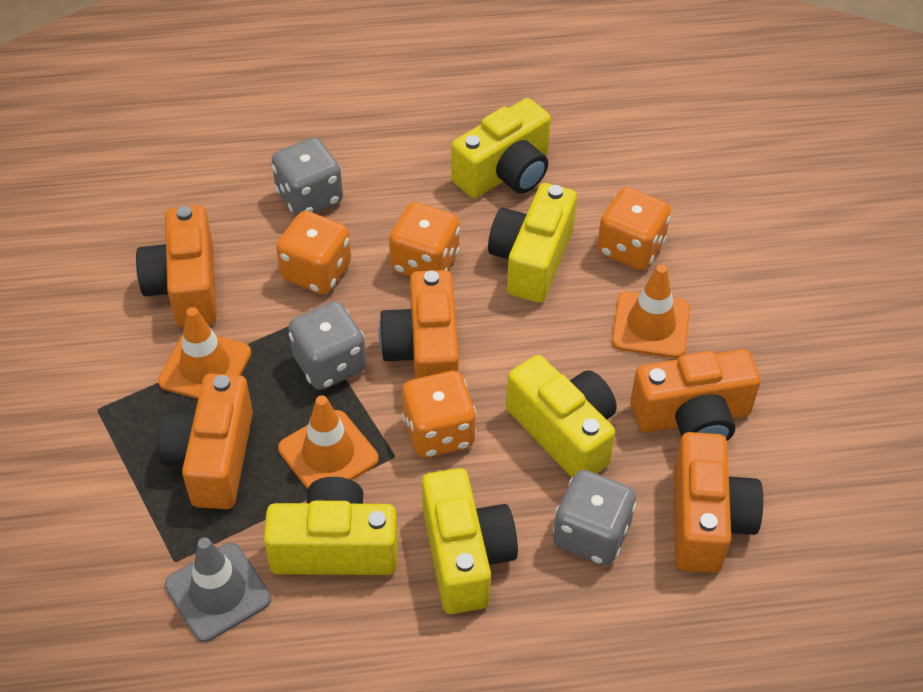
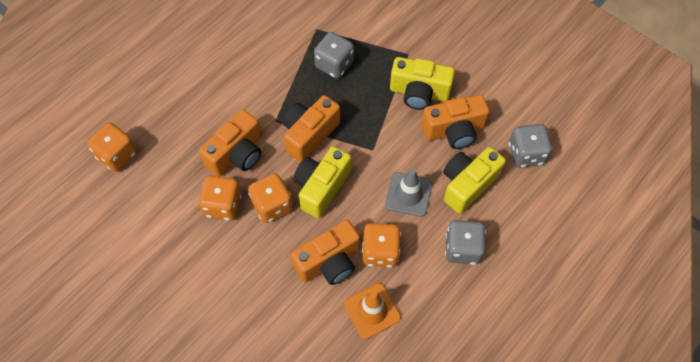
orange camera: 5 -> 4
orange traffic cone: 3 -> 1
yellow camera: 5 -> 3

